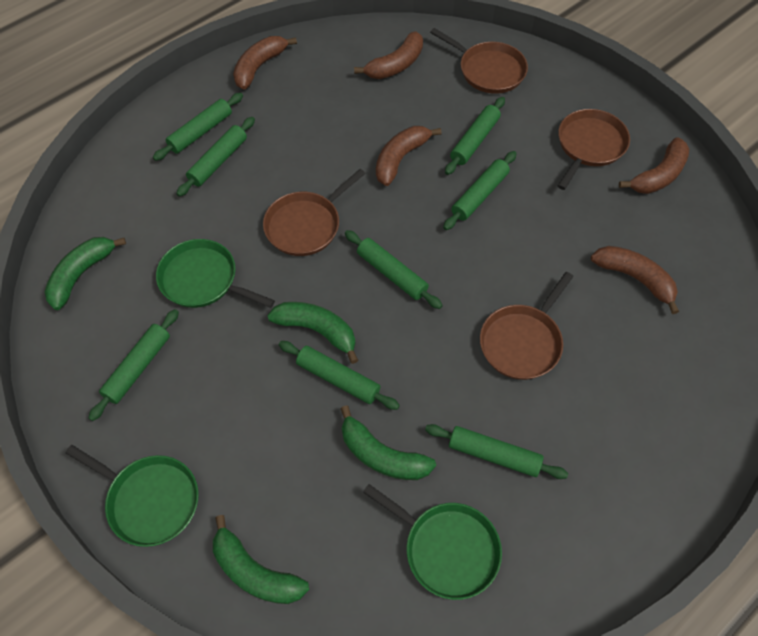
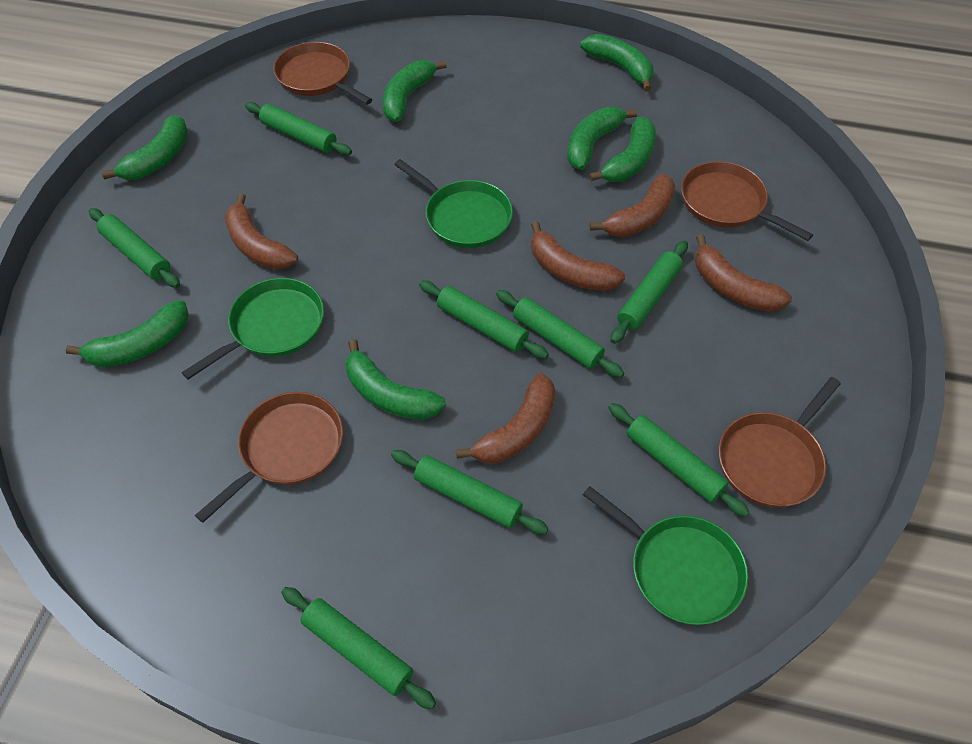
green banana: 4 -> 7

